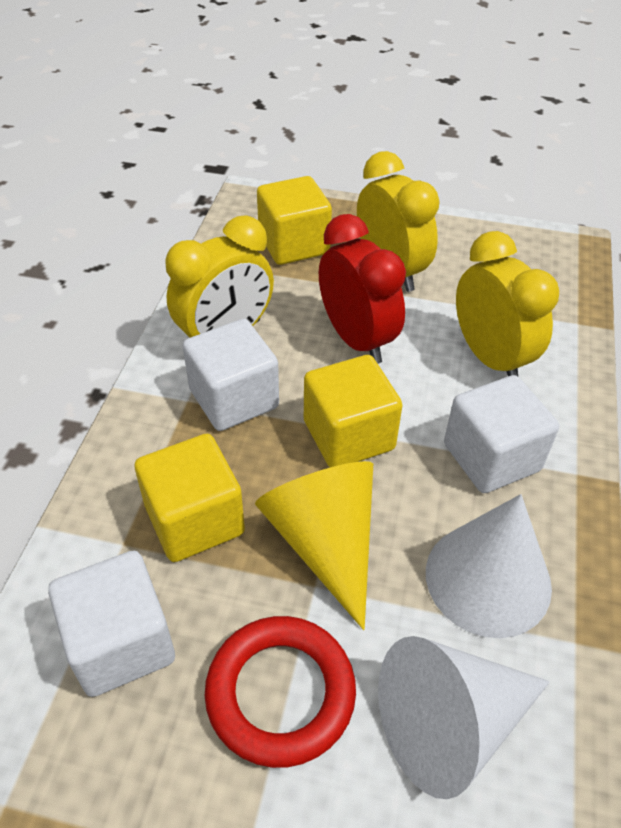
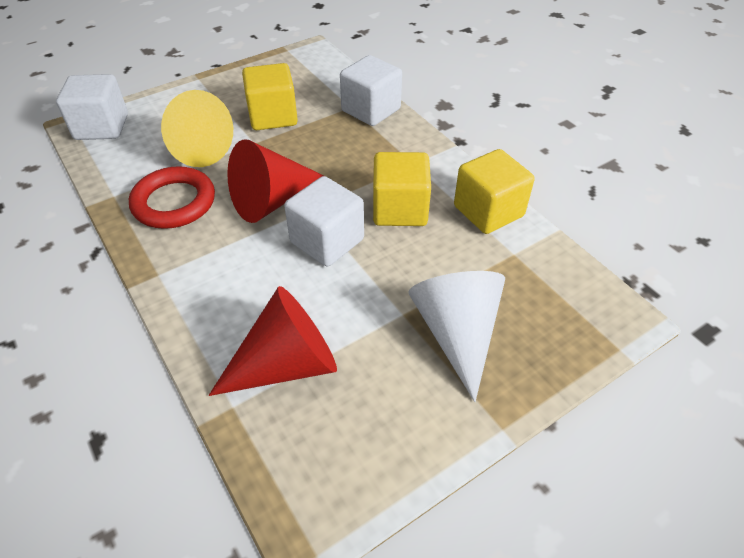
red clock: 1 -> 0
red cone: 0 -> 2
white cone: 2 -> 1
yellow clock: 3 -> 0

